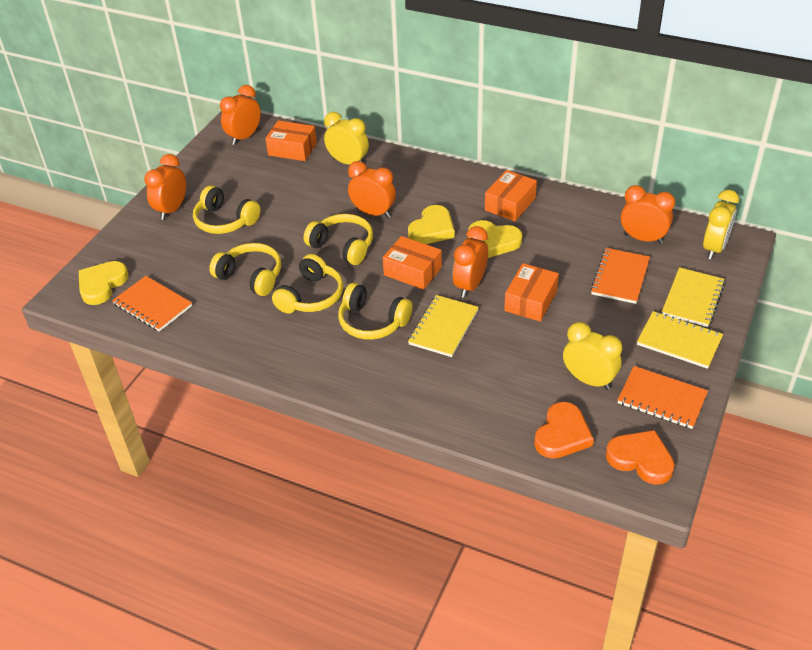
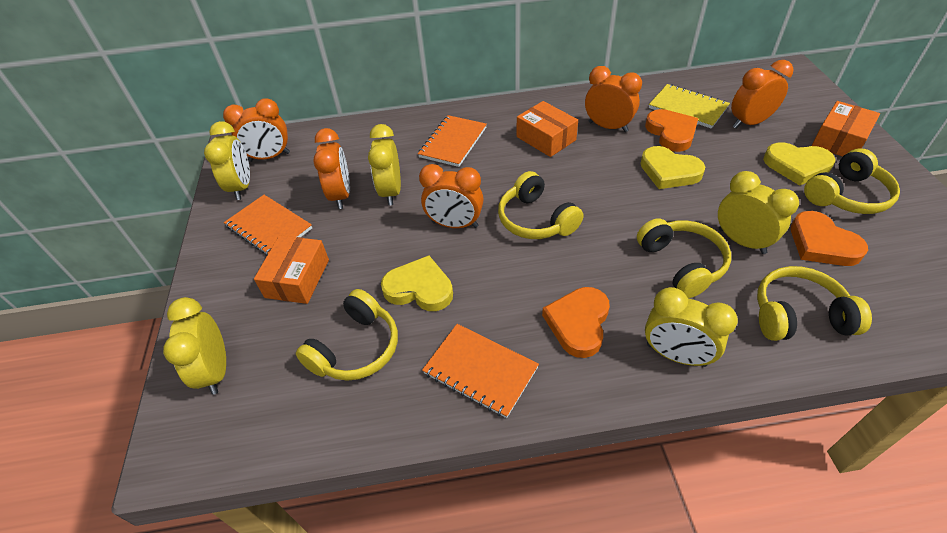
orange box: 4 -> 3
orange heart: 2 -> 3
yellow clock: 3 -> 5
yellow notebook: 3 -> 1

